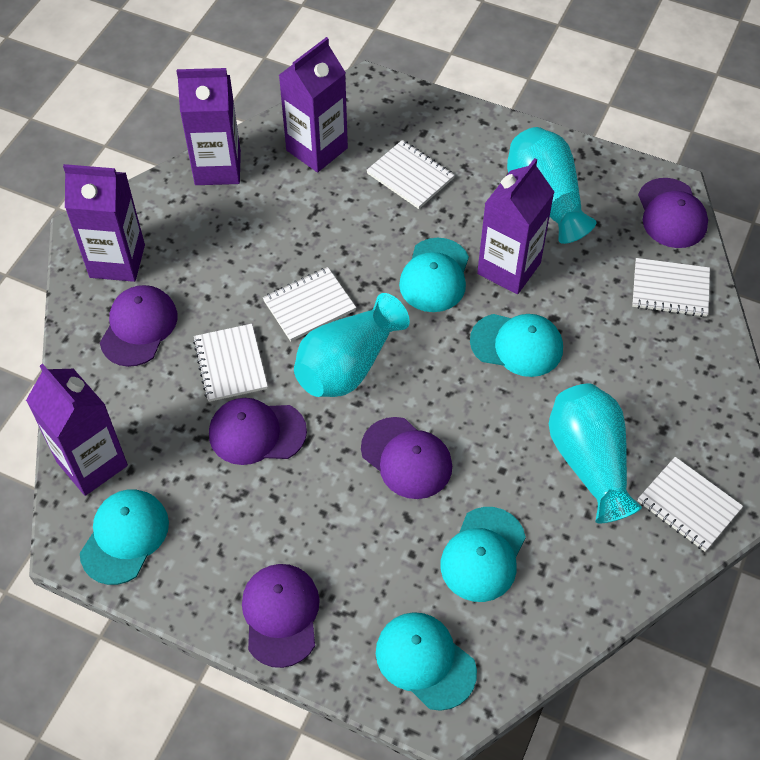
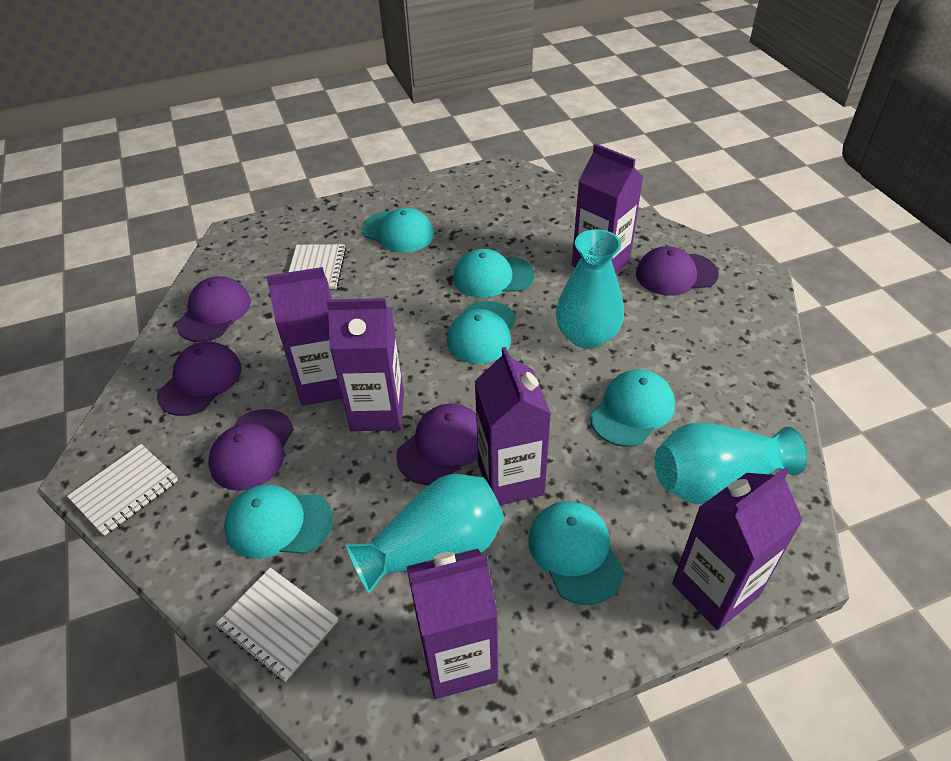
purple carton: 5 -> 6
turquoise cap: 5 -> 6
white notebook: 5 -> 3

